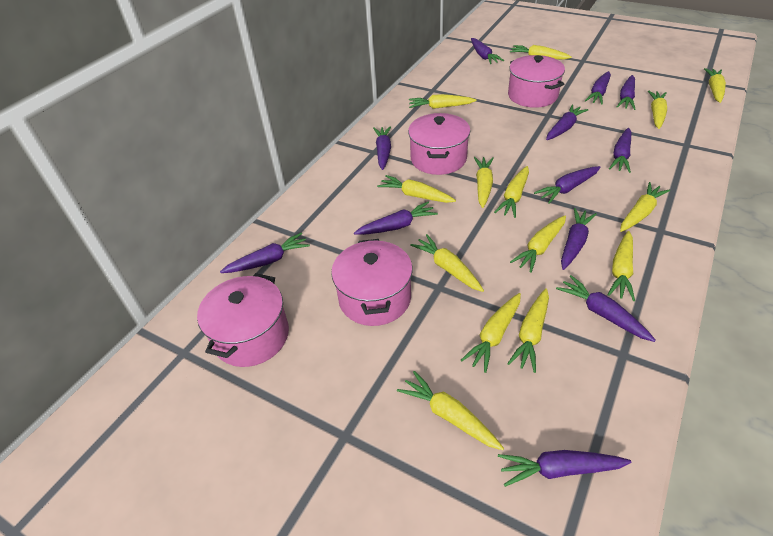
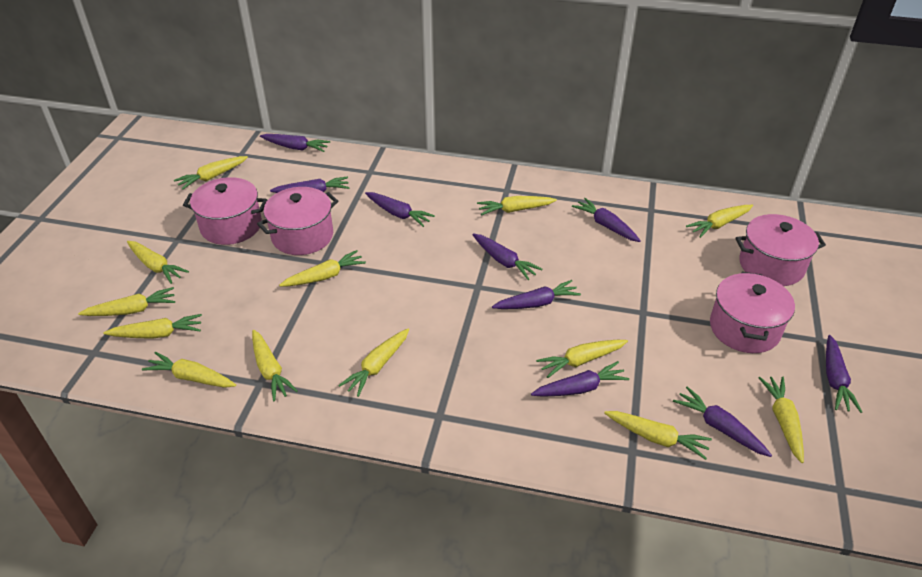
purple carrot: 12 -> 9
yellow carrot: 14 -> 13

